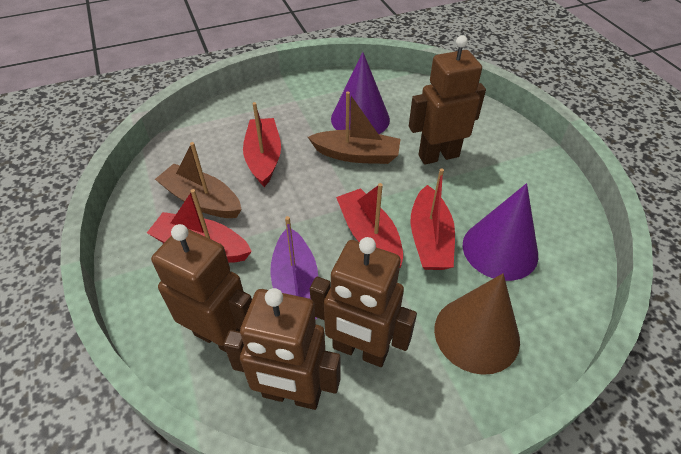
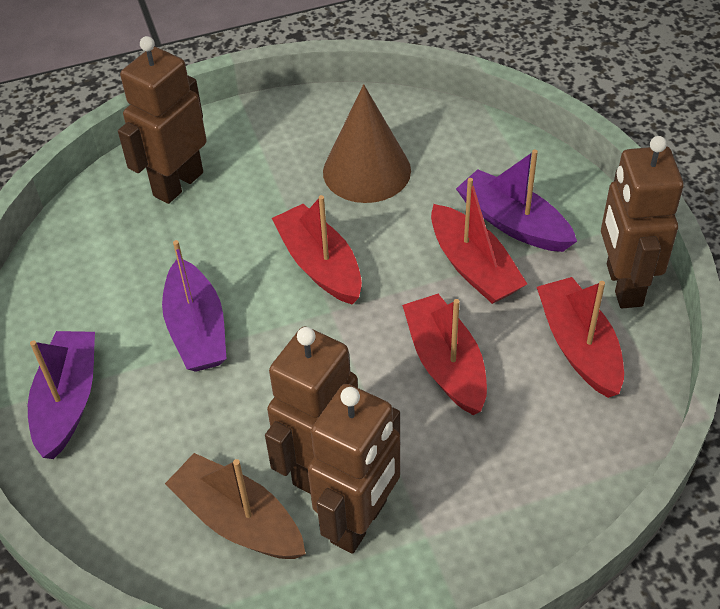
brown boat: 2 -> 1
purple boat: 1 -> 3
purple cone: 2 -> 0

